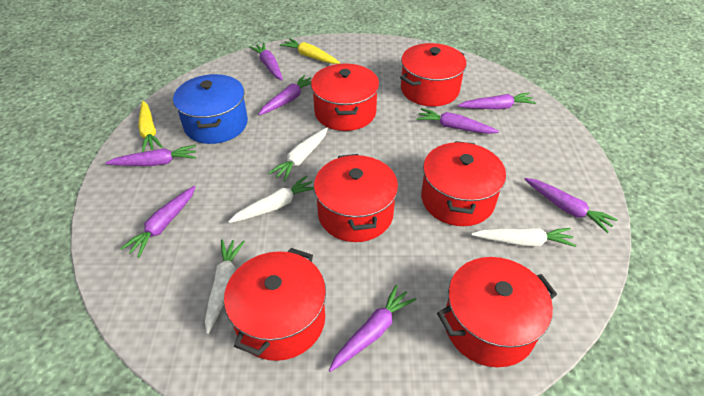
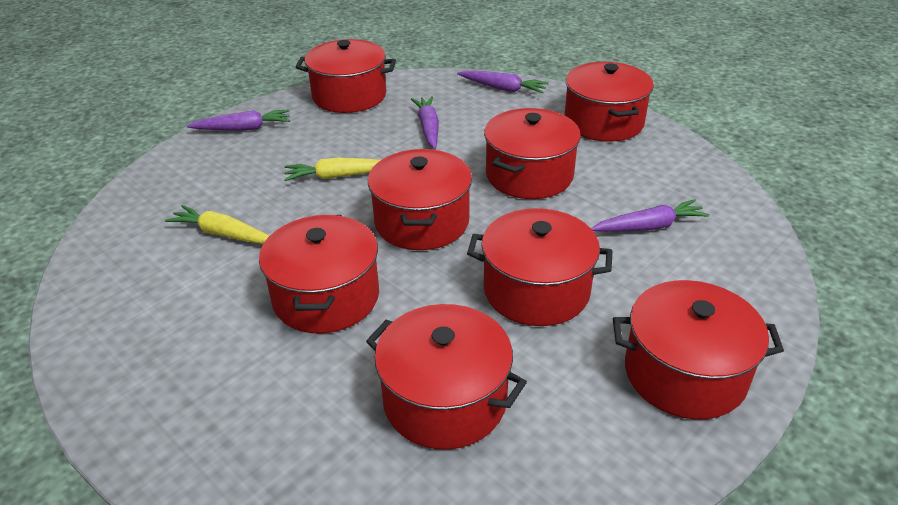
blue pot: 1 -> 0
purple carrot: 8 -> 4
red pot: 6 -> 8
white carrot: 4 -> 0

